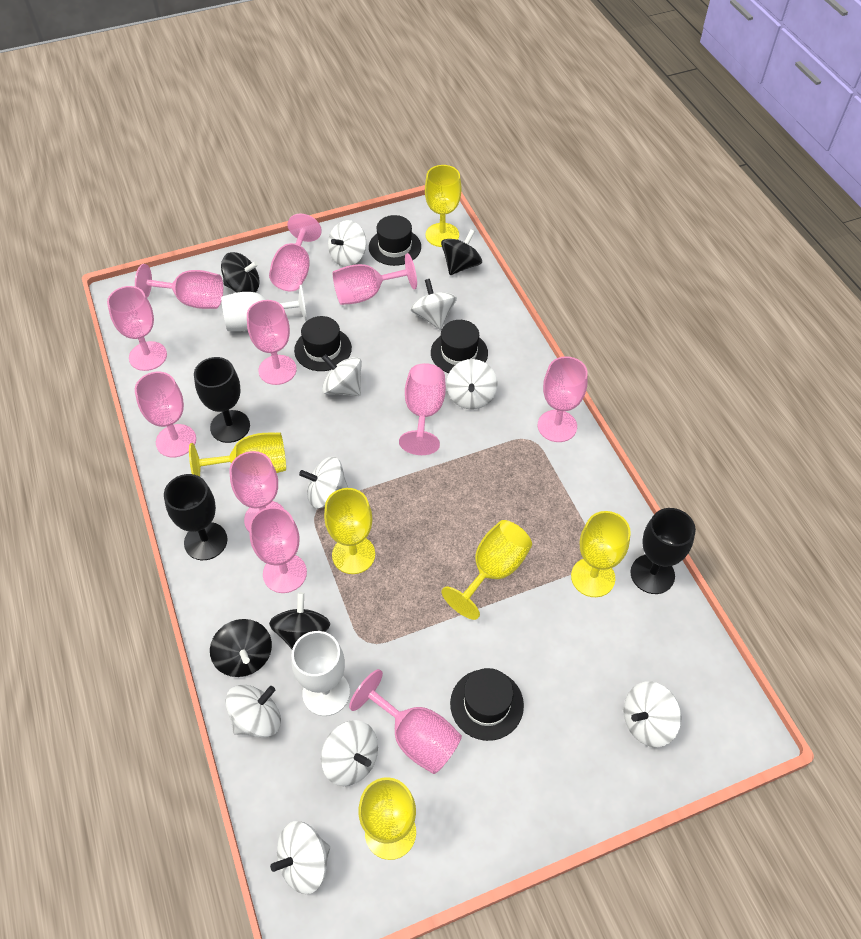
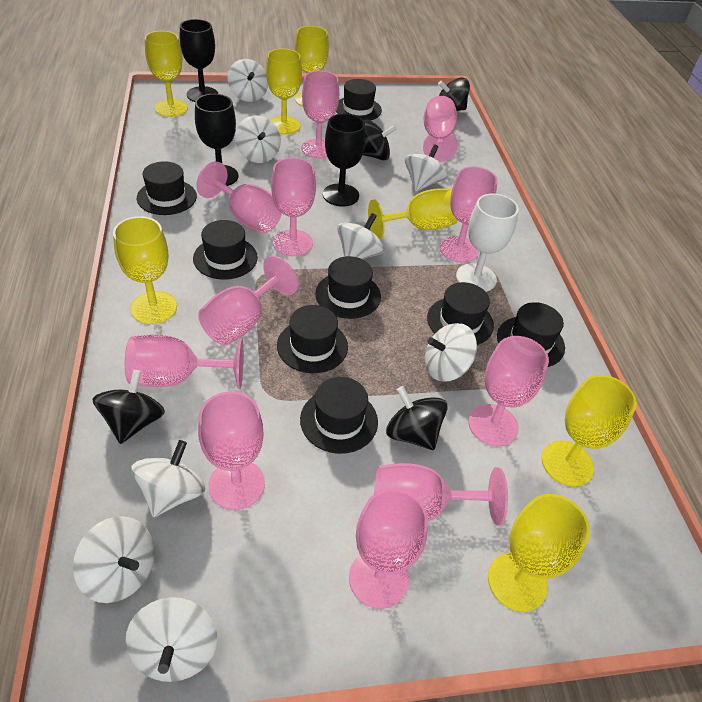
black hat: 4 -> 8
white goblet: 2 -> 1
white spinning top: 9 -> 8
yellow goblet: 6 -> 7

